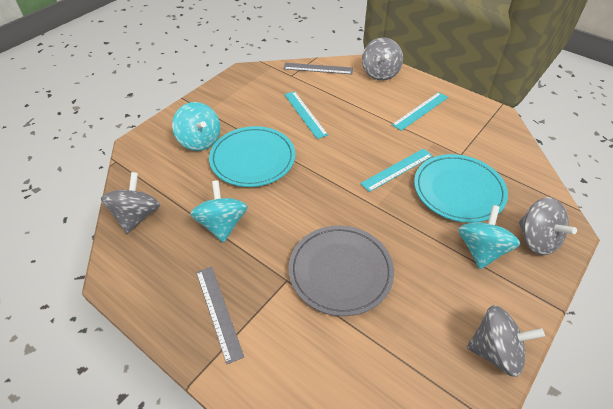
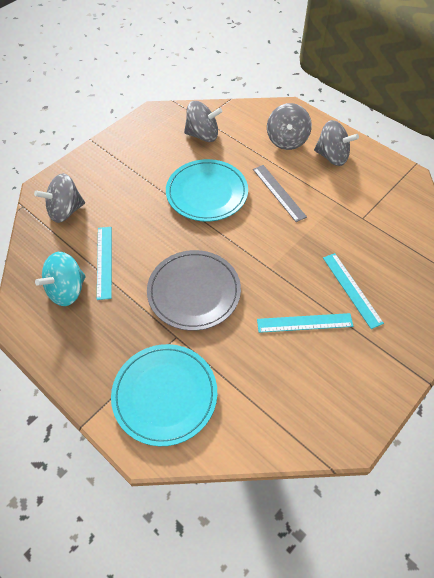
grey ruler: 2 -> 1
turquoise spinning top: 3 -> 1

